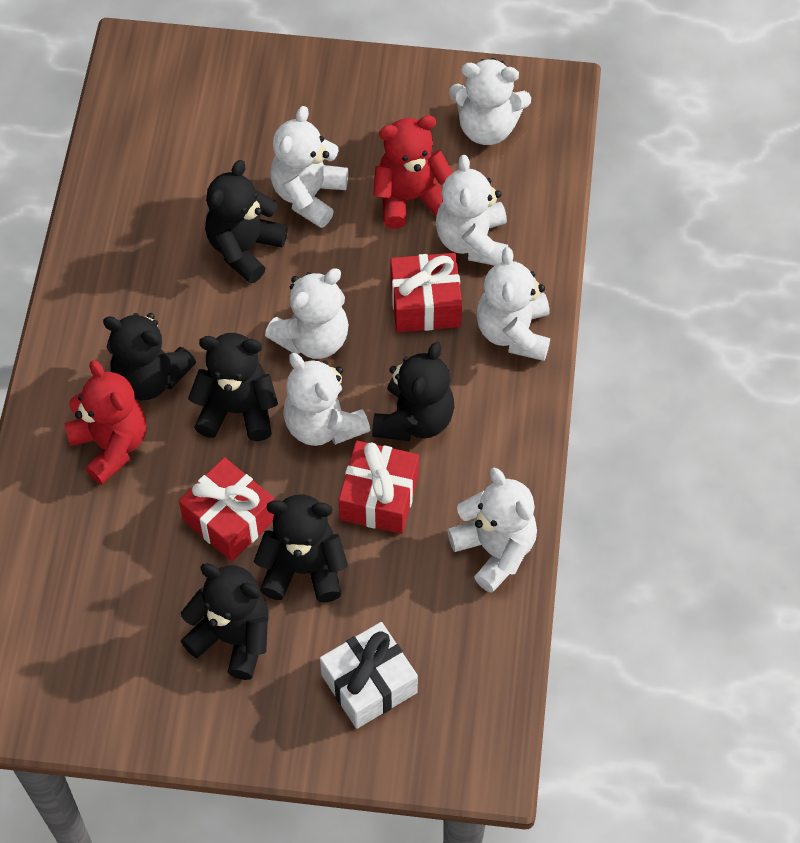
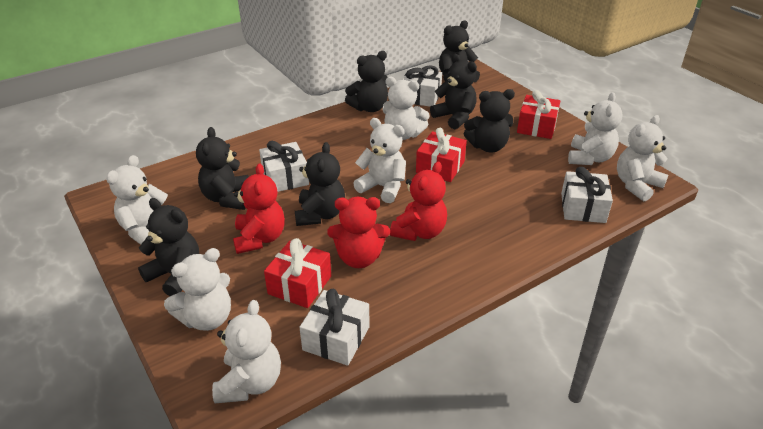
black teddy bear: 6 -> 7
red teddy bear: 2 -> 3
white gift: 1 -> 4

